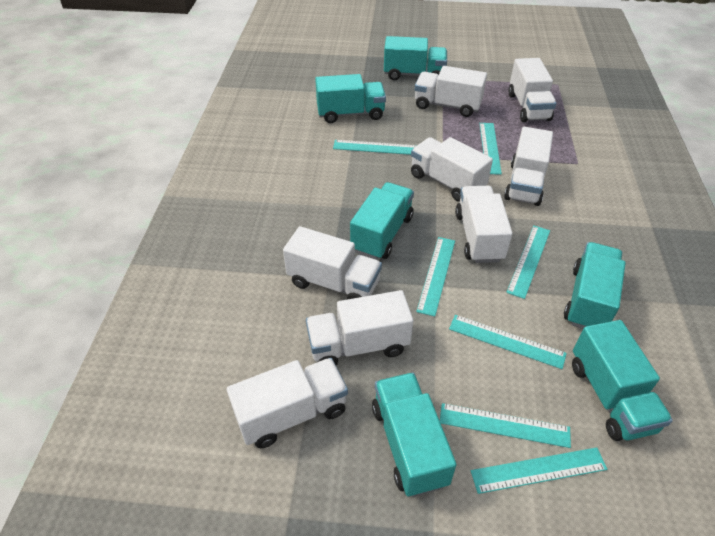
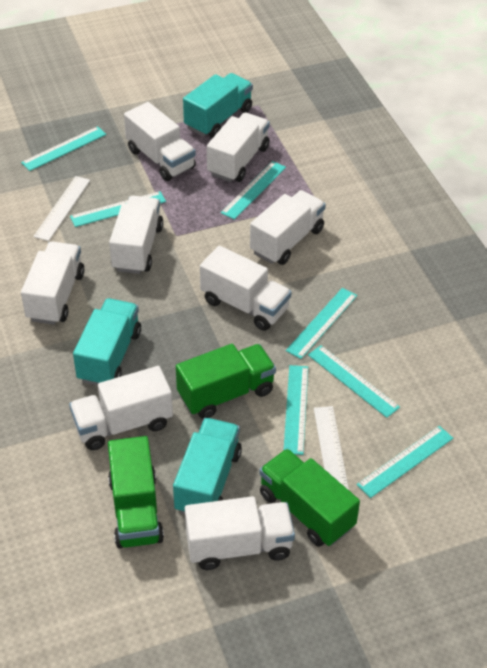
green truck: 0 -> 3
turquoise truck: 6 -> 3
white ruler: 0 -> 2

